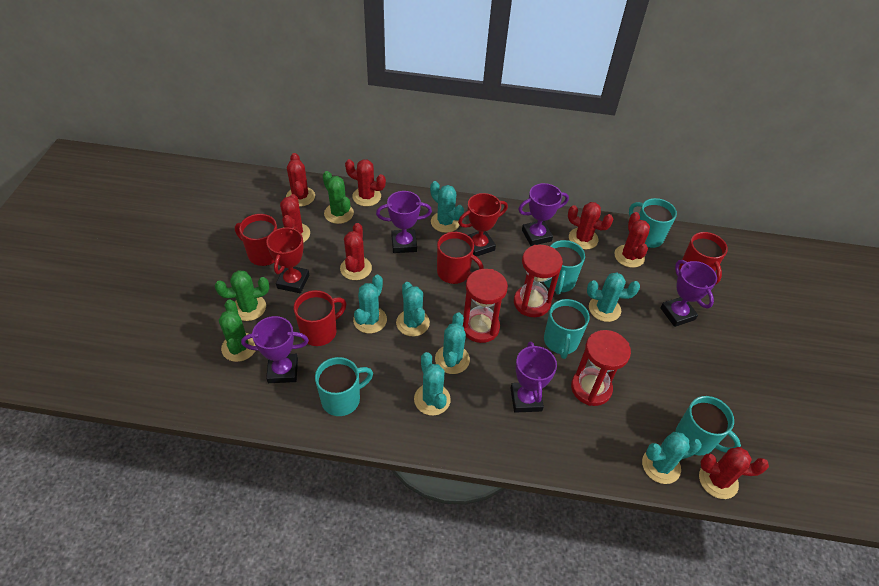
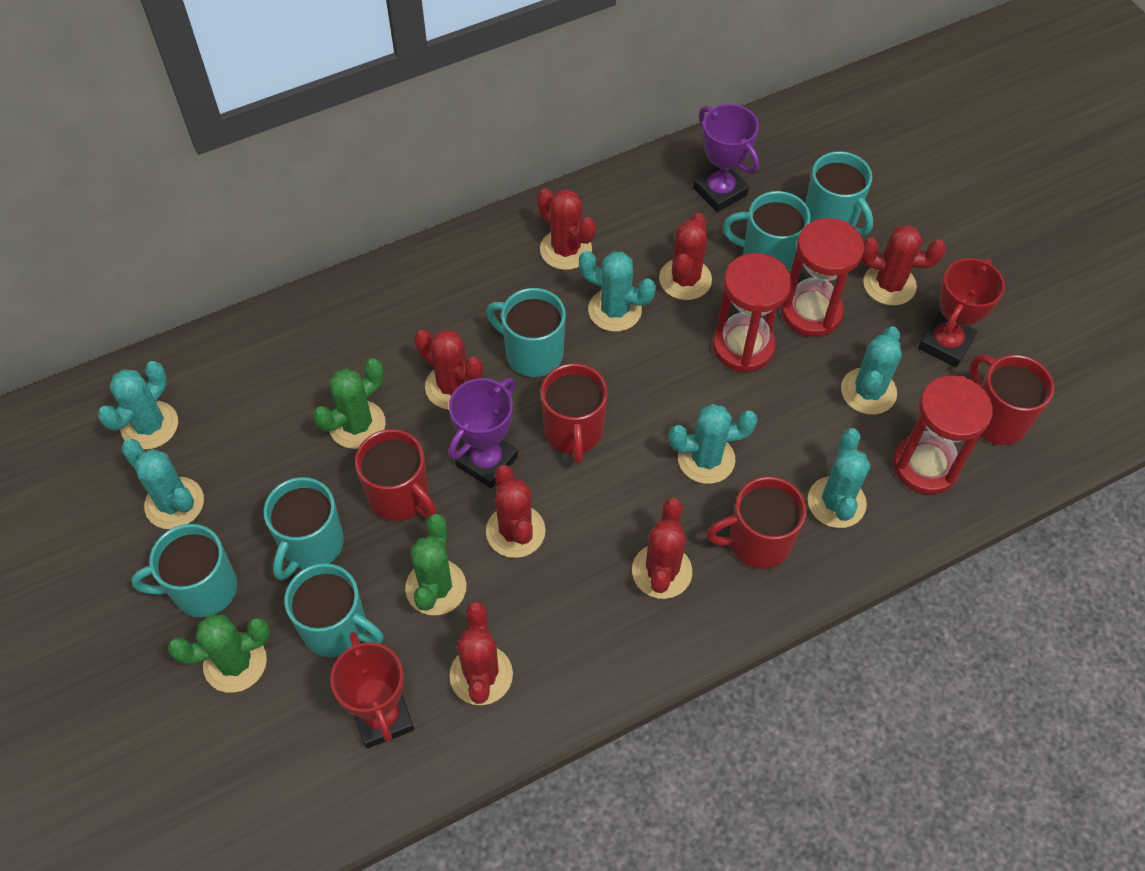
purple trophy: 5 -> 2
turquoise cactus: 7 -> 6
turquoise mug: 5 -> 6

